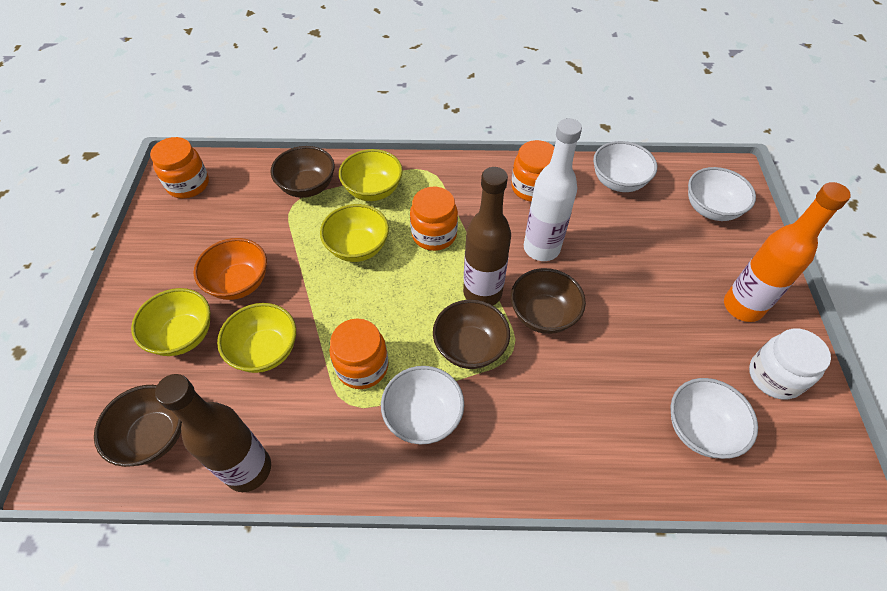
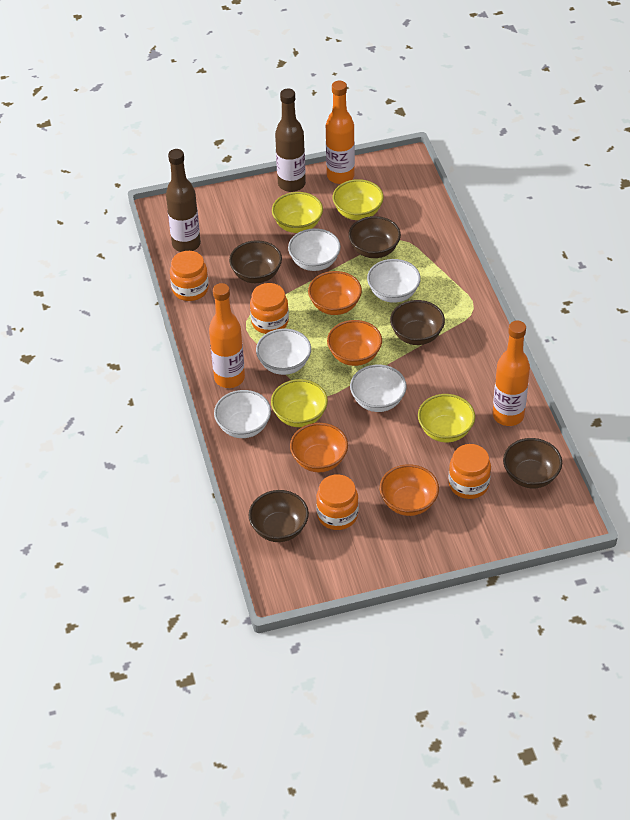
brown bowl: 4 -> 5
orange bottle: 1 -> 3
orange bowl: 1 -> 4
white bottle: 1 -> 0
white bowl: 4 -> 5
white jar: 1 -> 0

